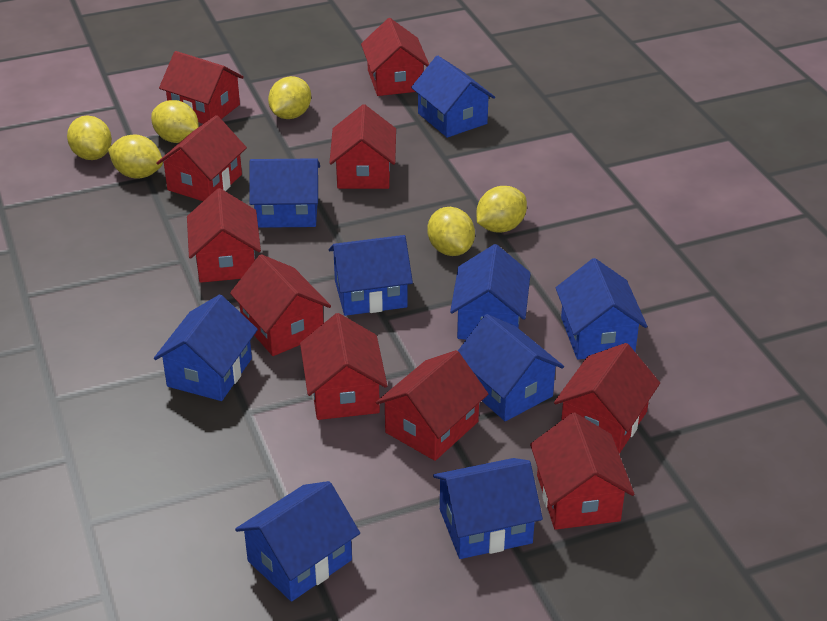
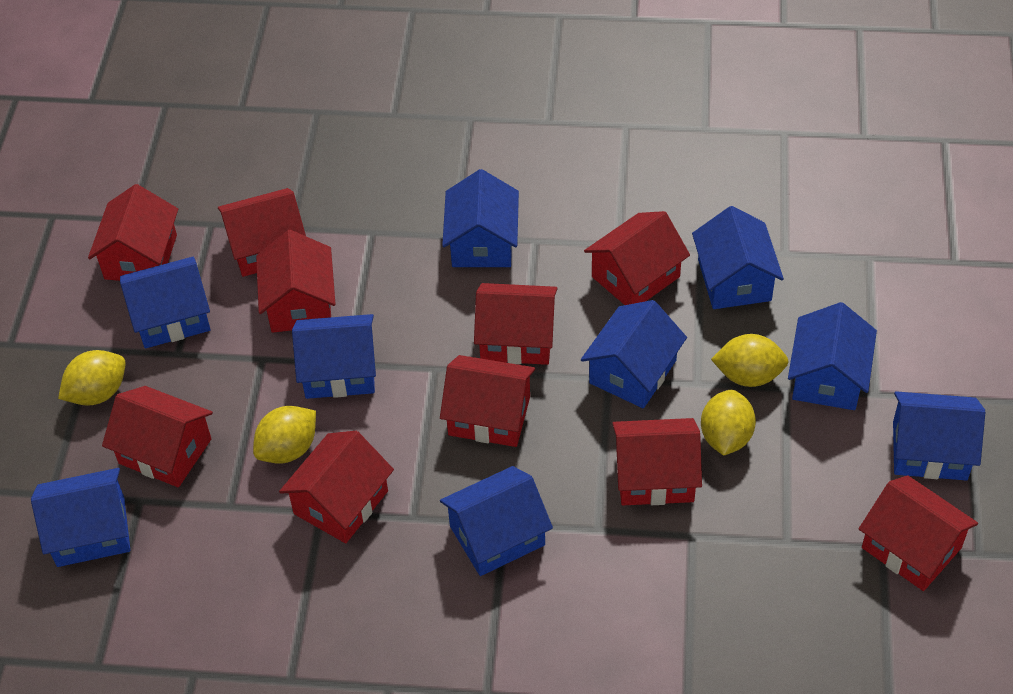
yellow lemon: 6 -> 4

